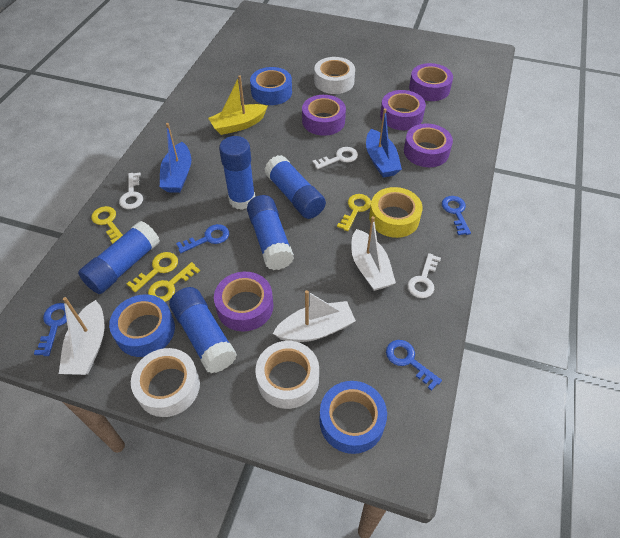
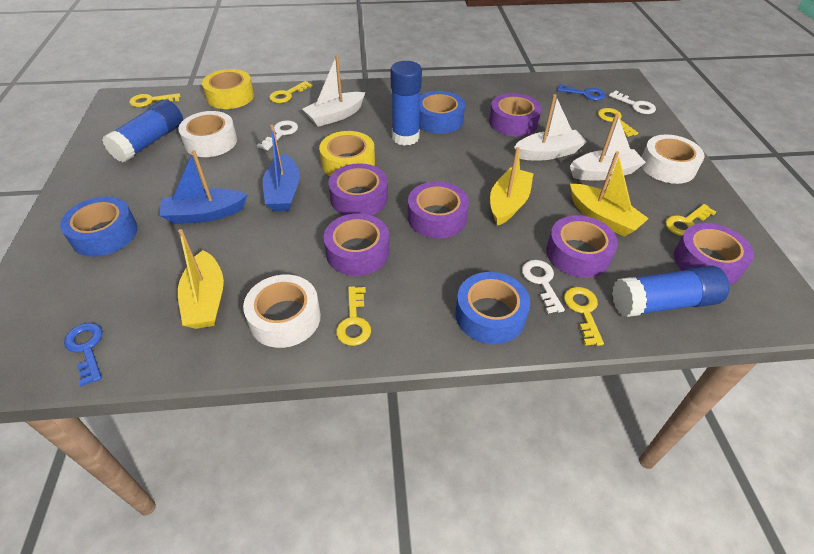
blue glue stick: 5 -> 3
blue key: 4 -> 2
purple tape: 5 -> 6
yellow boat: 1 -> 3
yellow key: 4 -> 6
yellow tape: 1 -> 2

